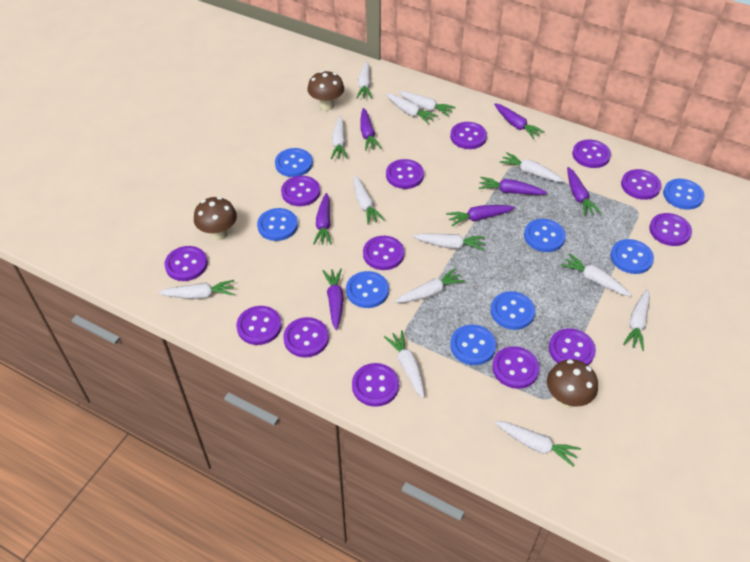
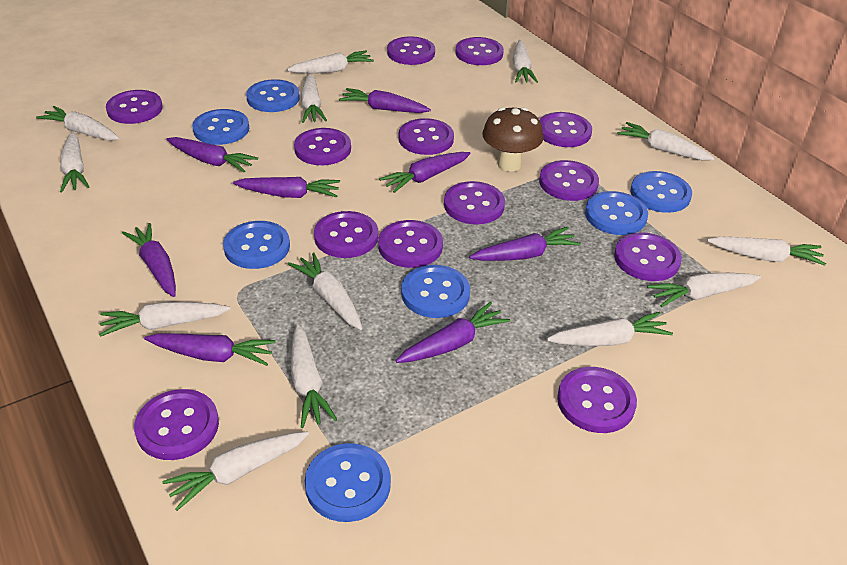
blue button: 8 -> 7
brown mushroom: 3 -> 1
purple carrot: 7 -> 8

